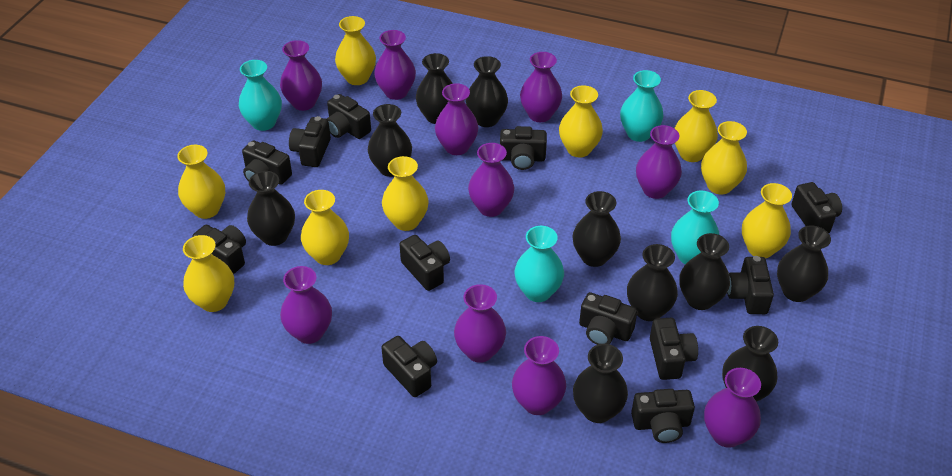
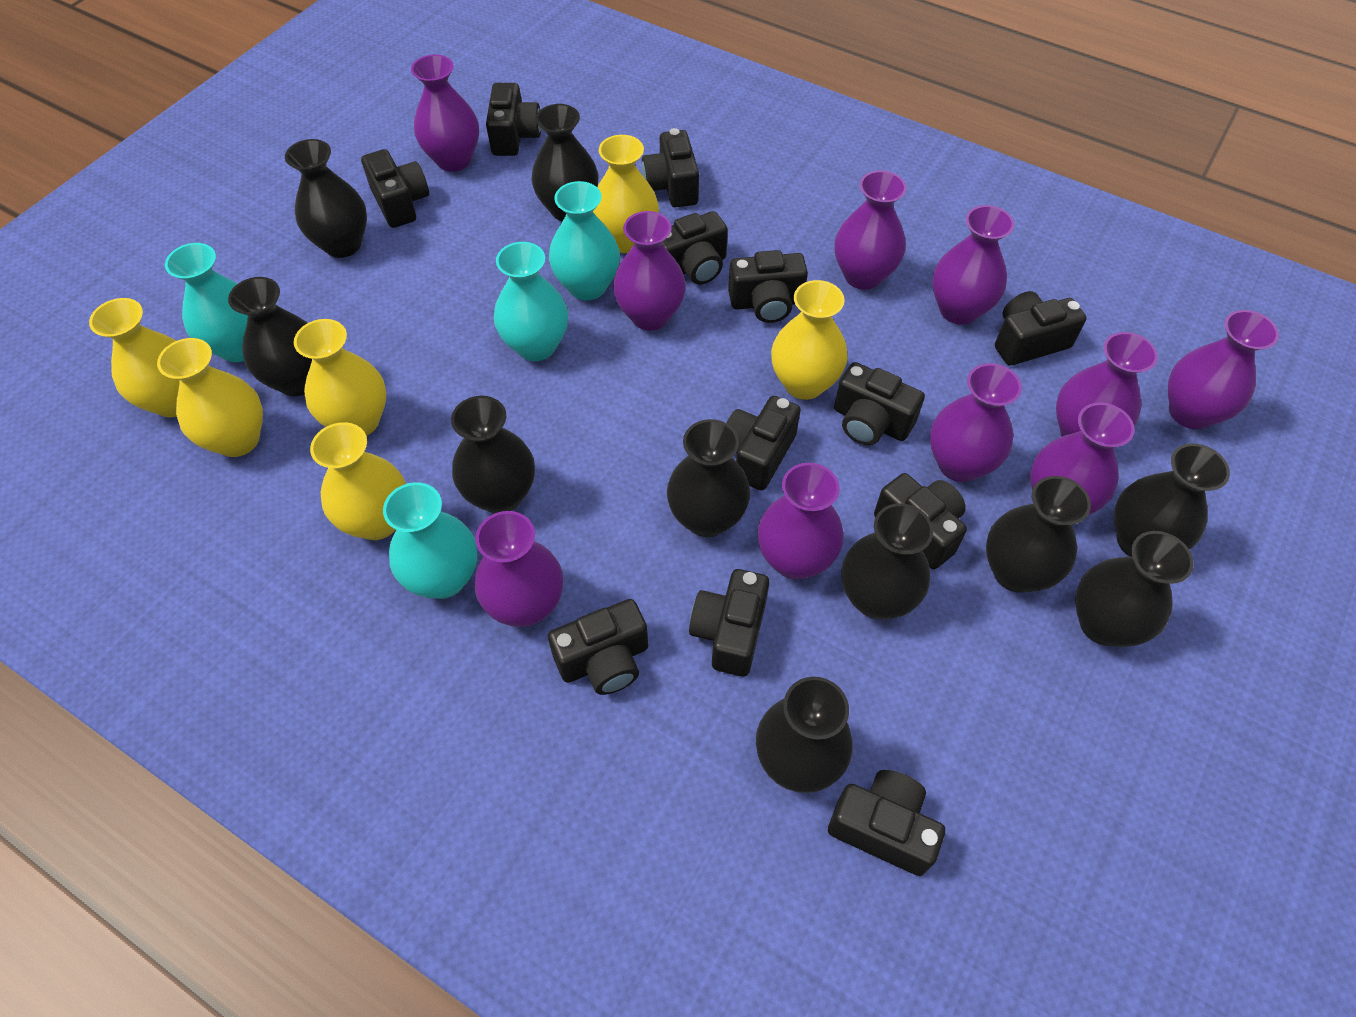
yellow vase: 9 -> 6

